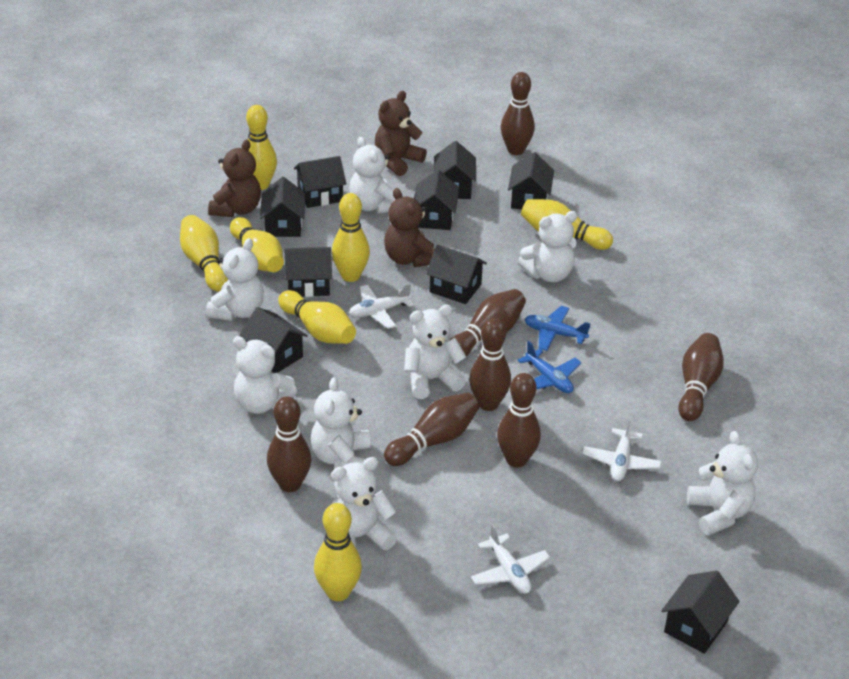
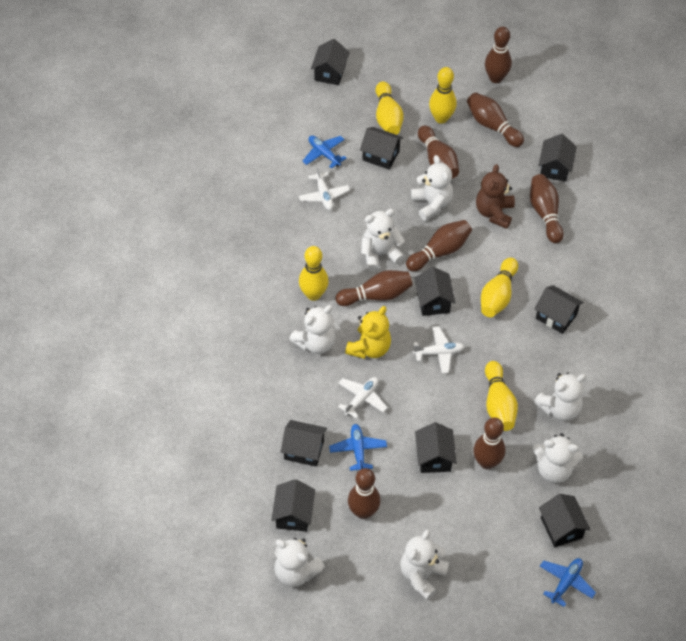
blue plane: 2 -> 3
brown bowling pin: 7 -> 8
brown teddy bear: 3 -> 1
white teddy bear: 8 -> 7
yellow bowling pin: 7 -> 5
yellow teddy bear: 0 -> 1

